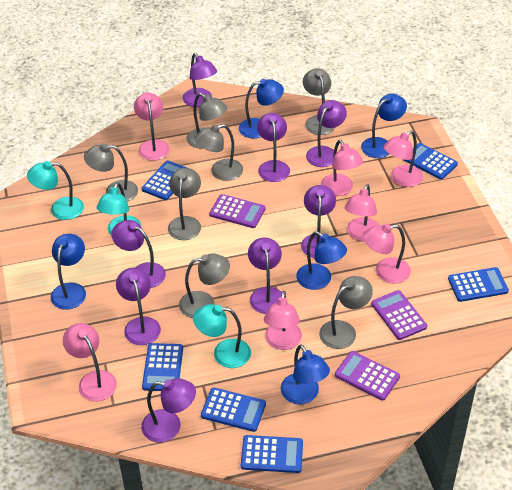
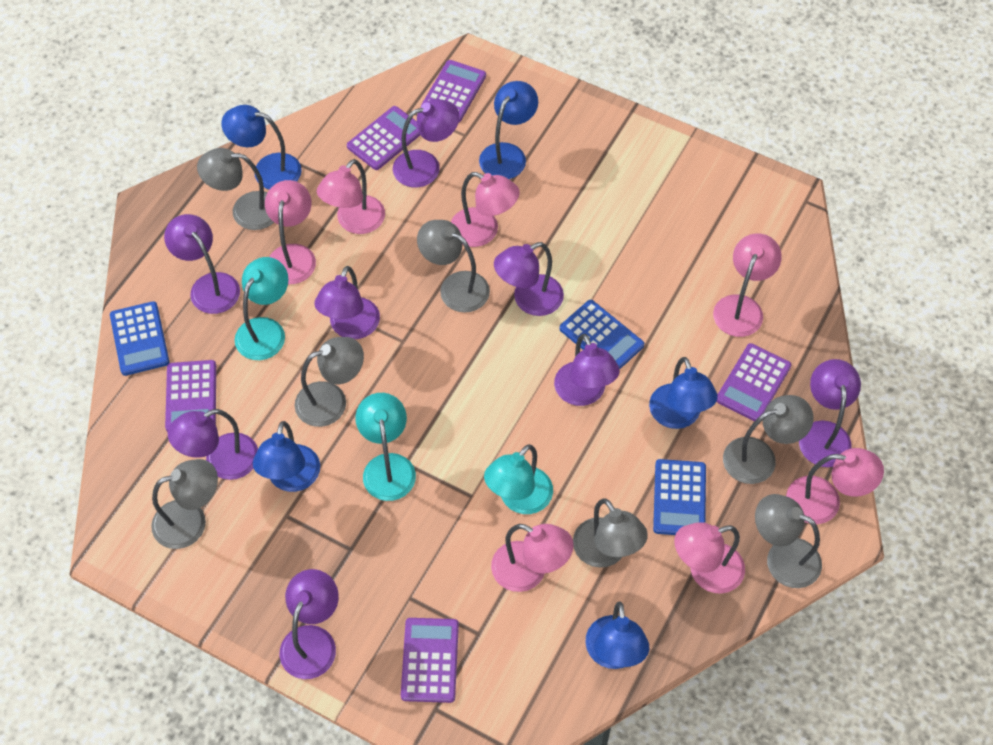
blue calculator: 6 -> 3
purple calculator: 3 -> 5

